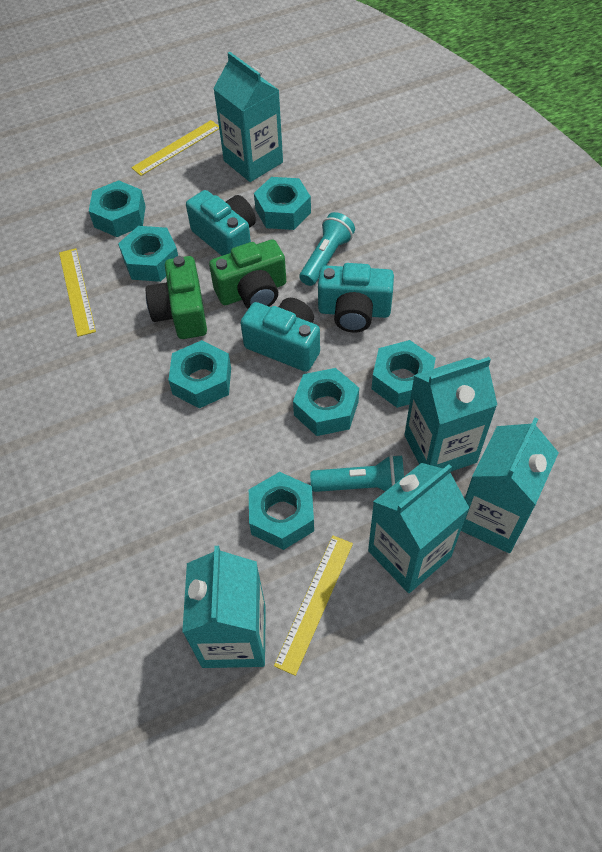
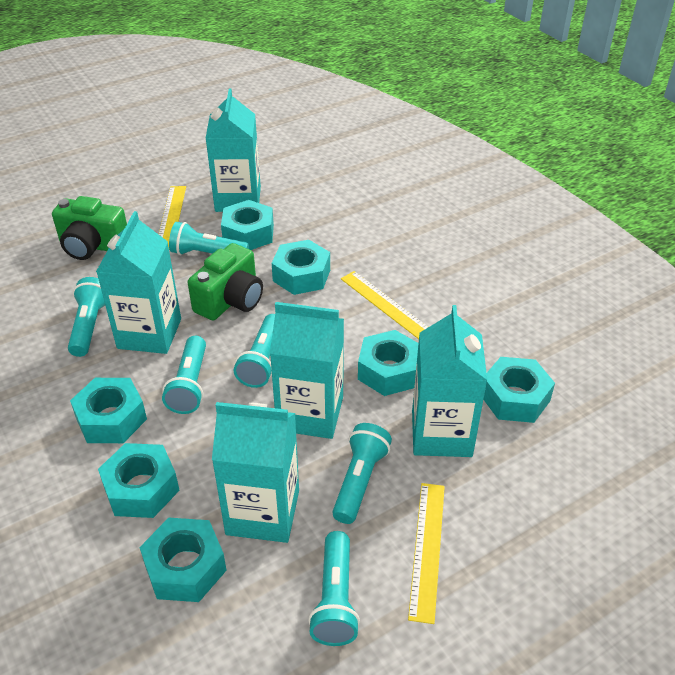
turquoise camera: 3 -> 0
turquoise flashlight: 2 -> 6

